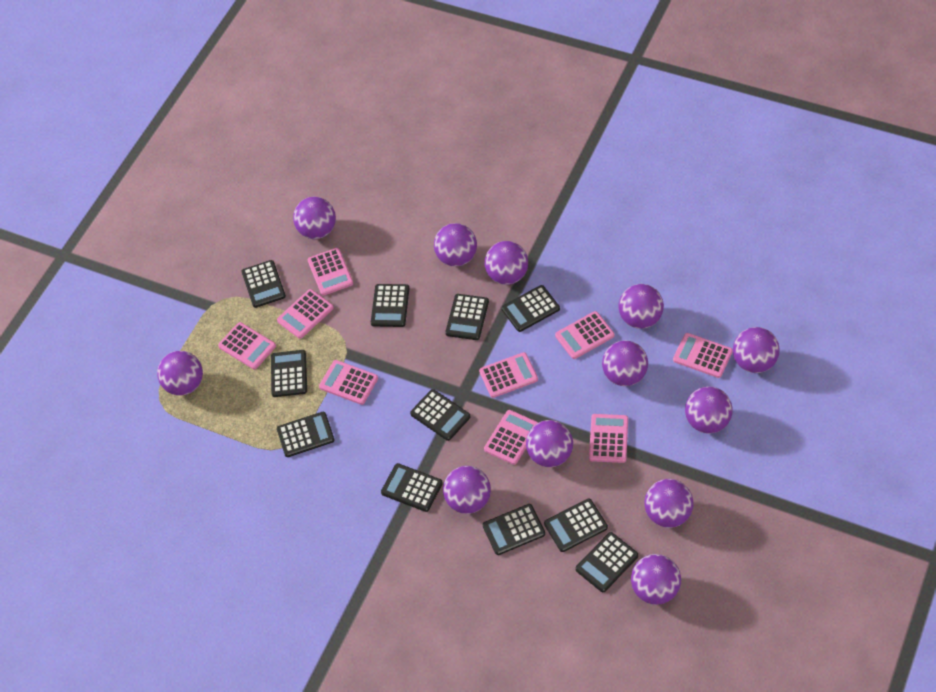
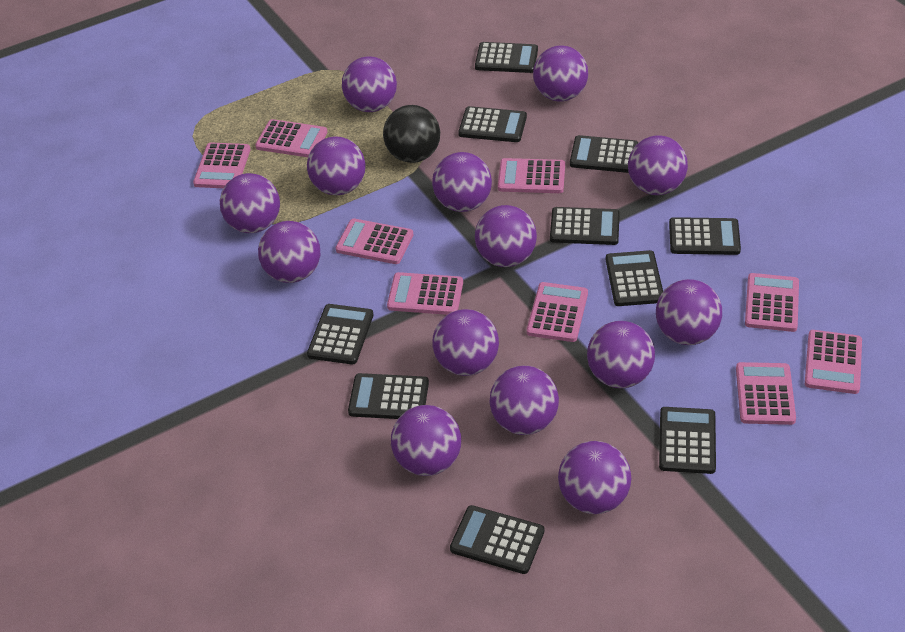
black ball: 0 -> 1
black calculator: 11 -> 10
purple ball: 12 -> 14

